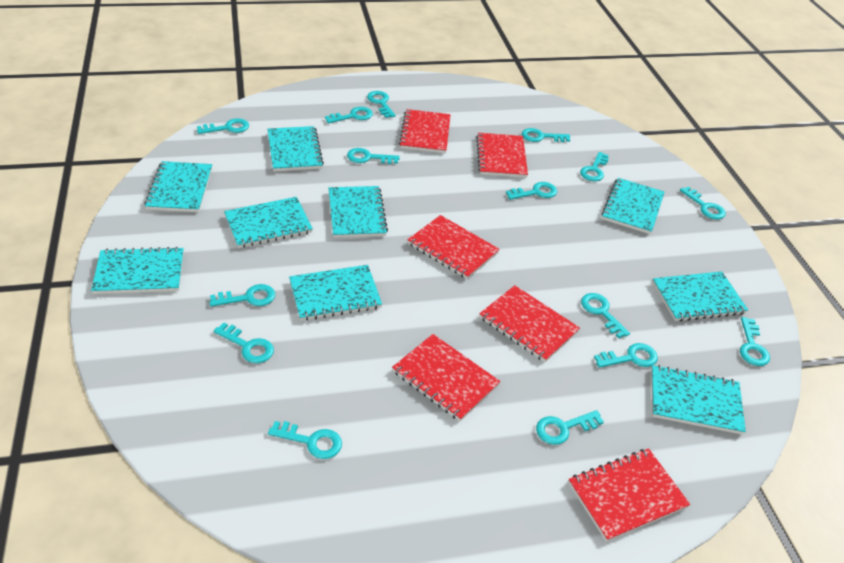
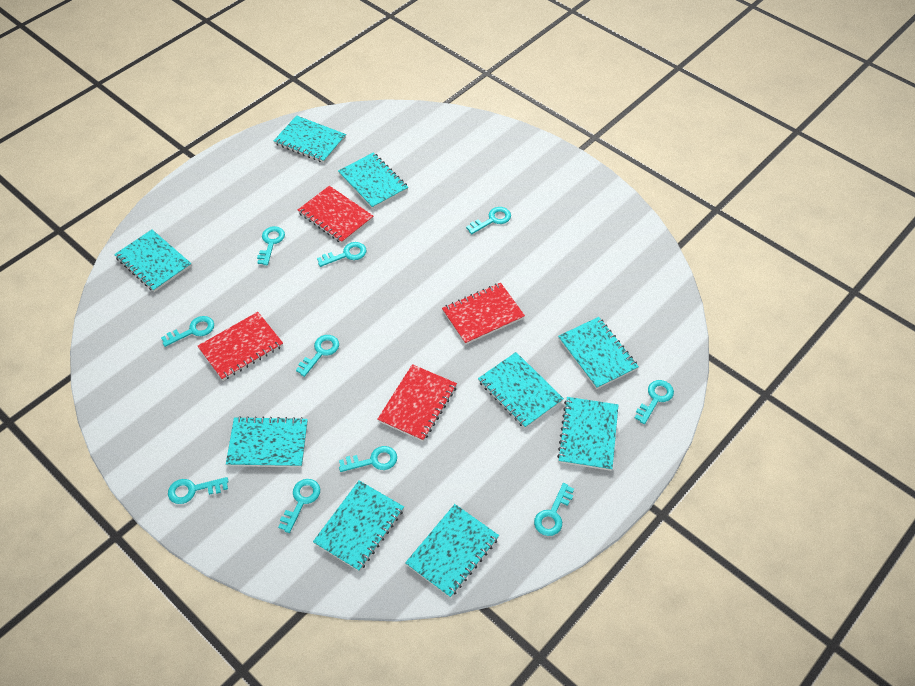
red notebook: 6 -> 4
turquoise key: 15 -> 10

